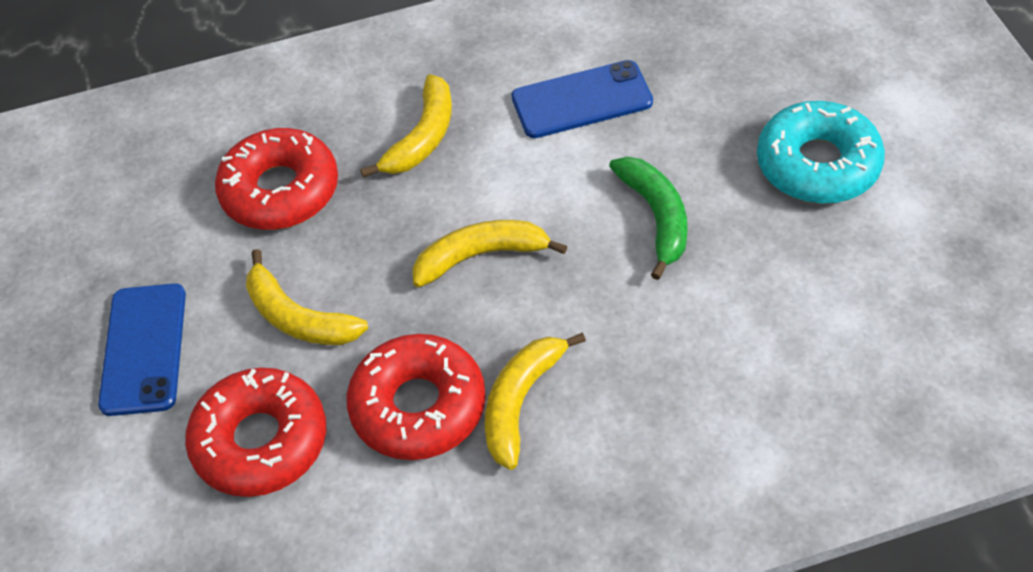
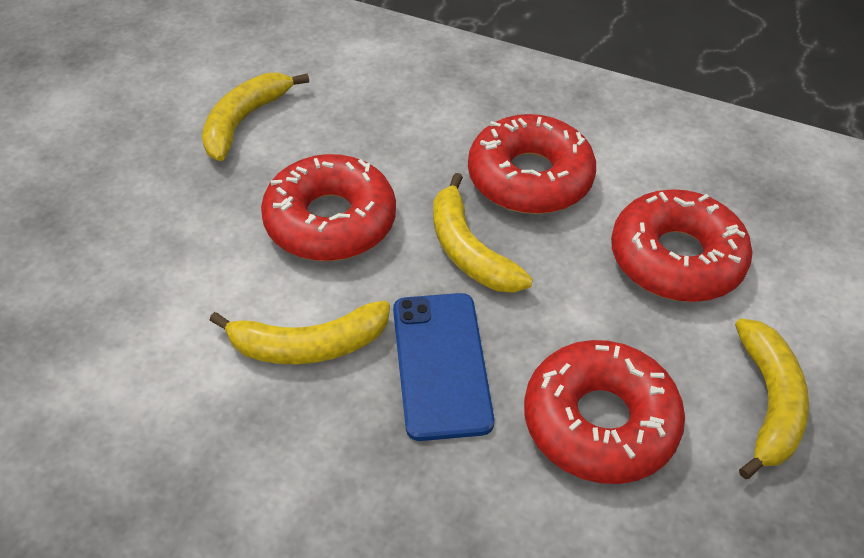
blue phone: 2 -> 1
green banana: 1 -> 0
red donut: 3 -> 4
turquoise donut: 1 -> 0

